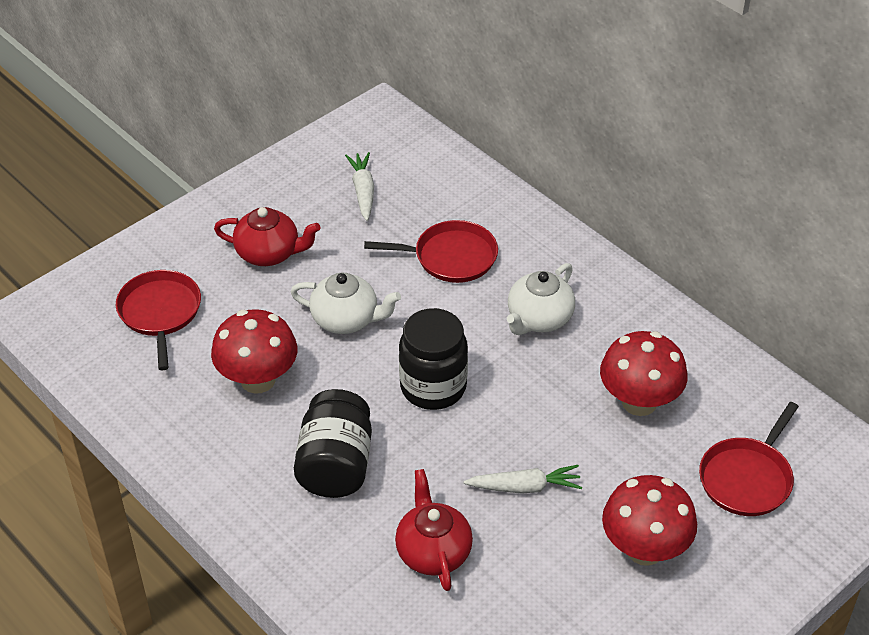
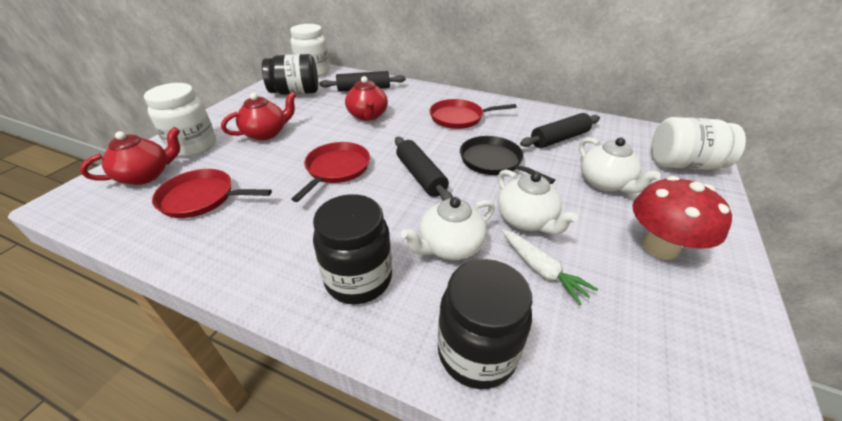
black jar: 2 -> 3
black pan: 0 -> 1
black rolling pin: 0 -> 3
red mushroom: 3 -> 1
red teapot: 2 -> 3
white carrot: 2 -> 1
white jar: 0 -> 3
white teapot: 2 -> 3

